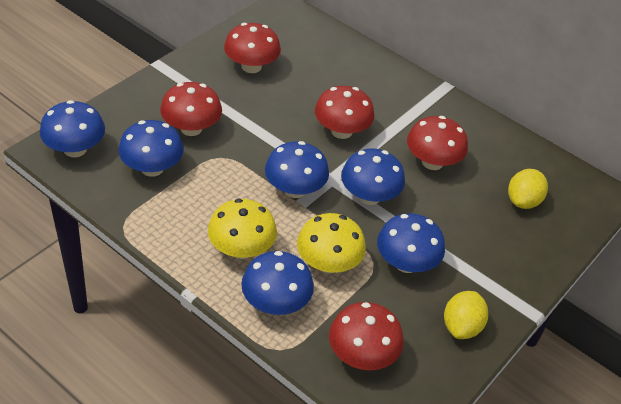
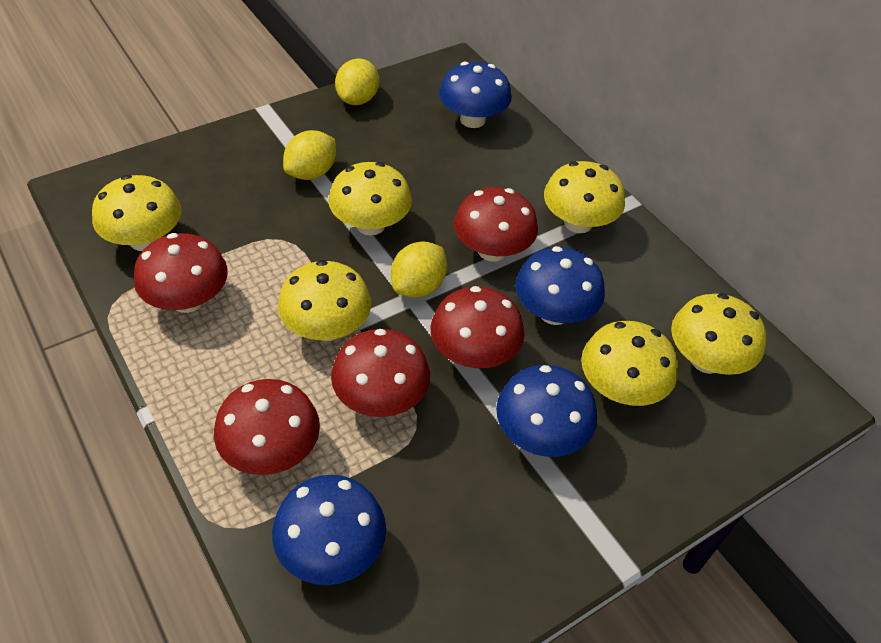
blue mushroom: 6 -> 4
yellow lemon: 2 -> 3
yellow mushroom: 2 -> 6

